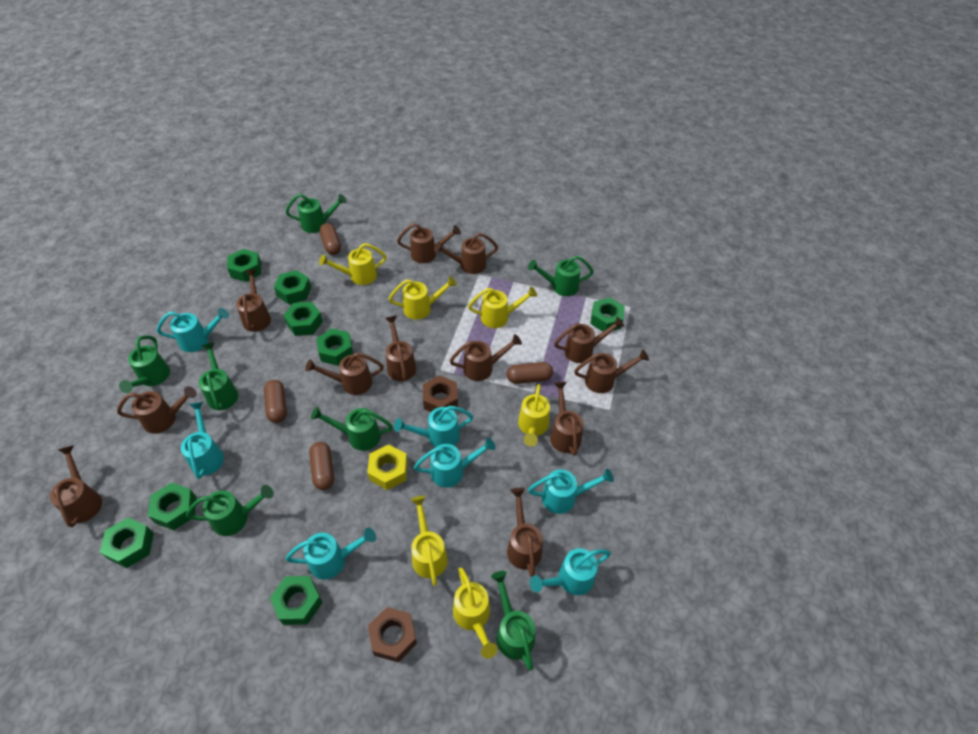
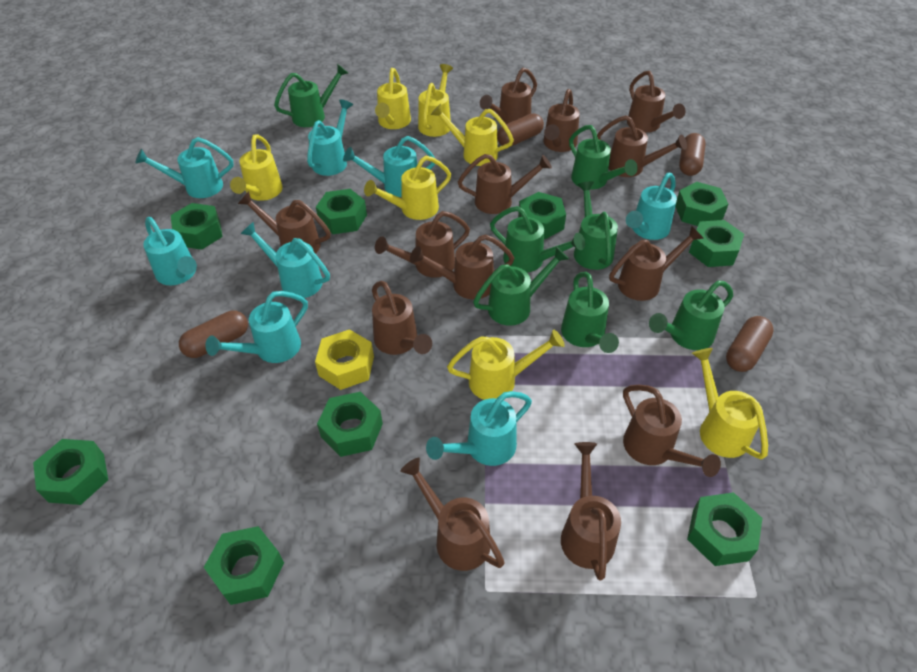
brown nut: 2 -> 0
brown watering can: 12 -> 13
green nut: 8 -> 9
turquoise watering can: 7 -> 8
yellow watering can: 6 -> 7

